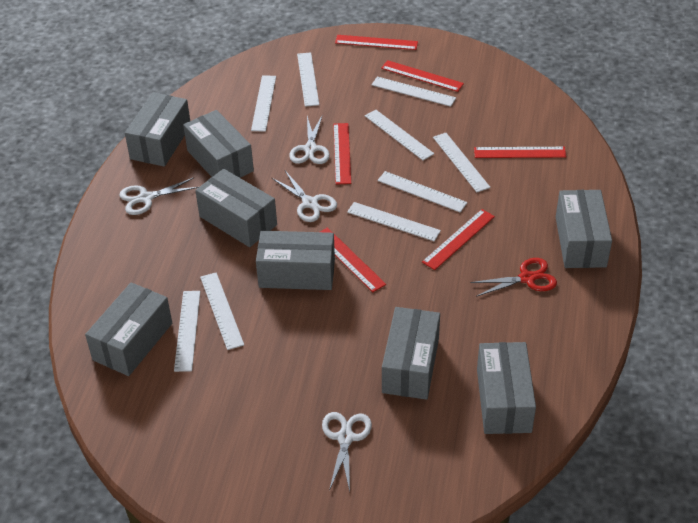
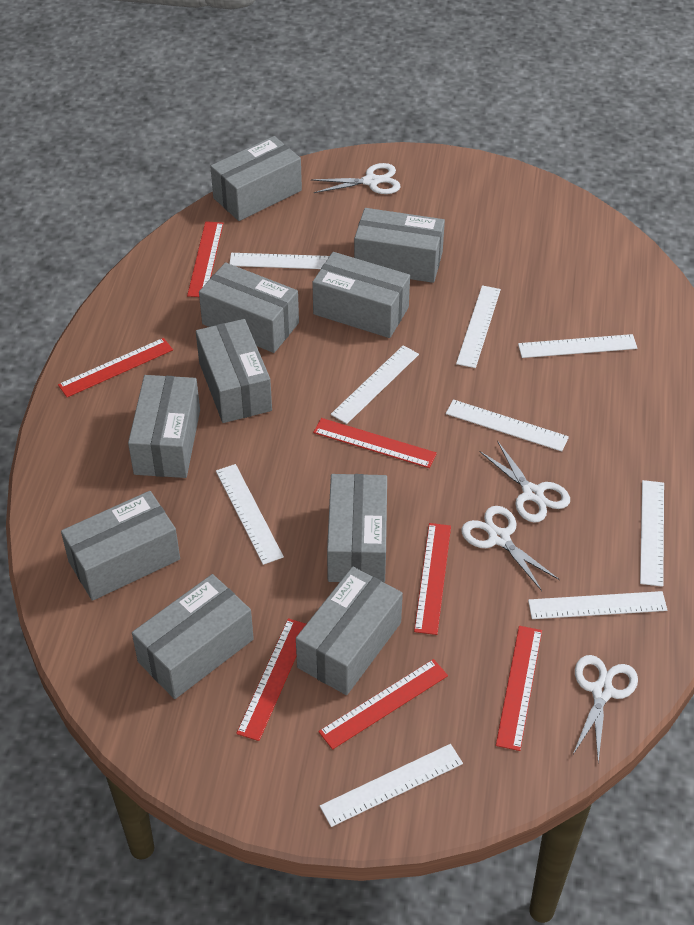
grey box: 8 -> 10
red ruler: 6 -> 7
red scissors: 1 -> 0

